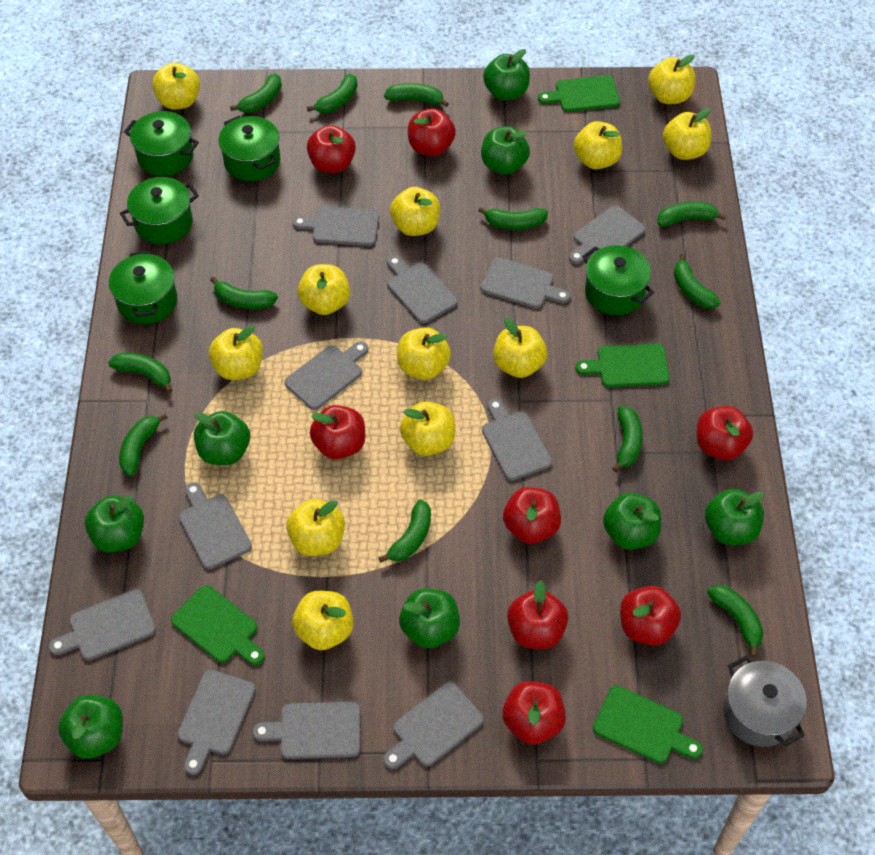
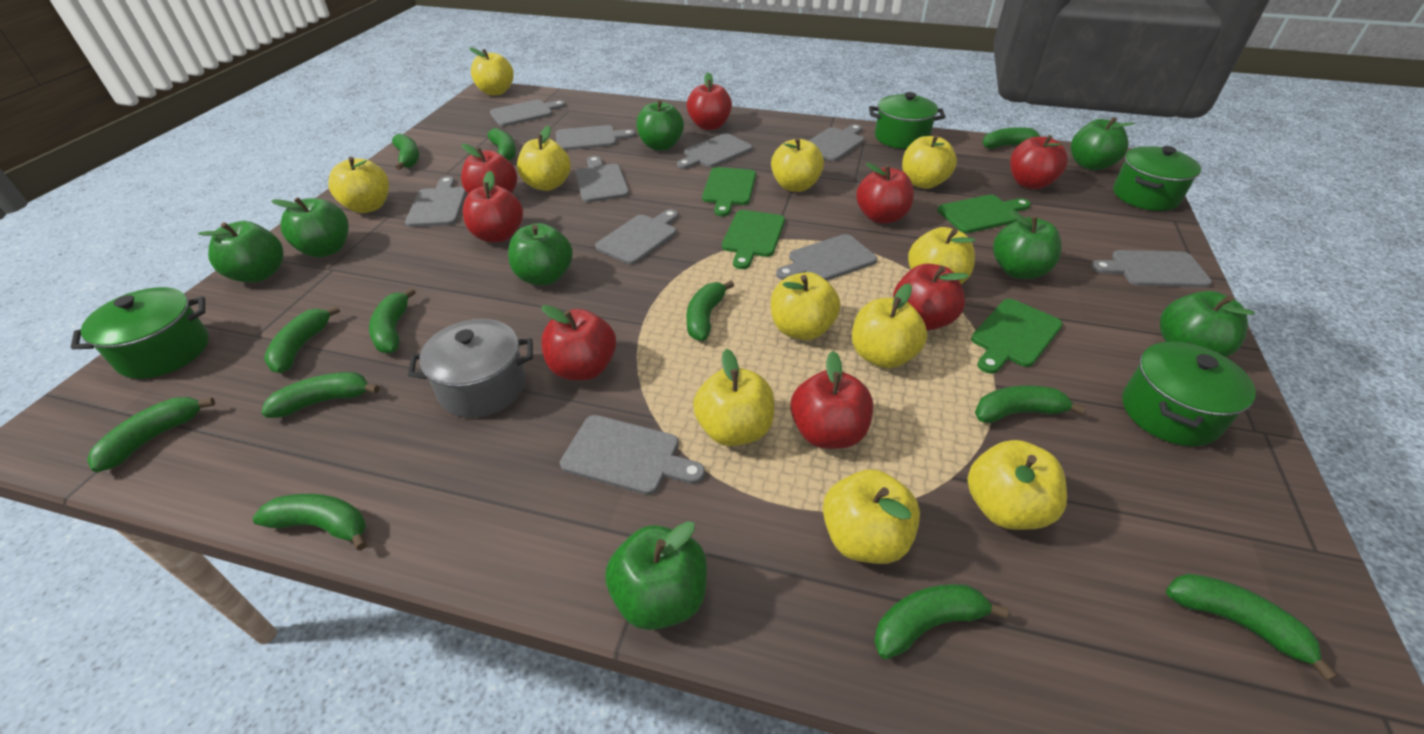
green pot: 5 -> 4
grey cutting board: 11 -> 10
yellow apple: 12 -> 11

